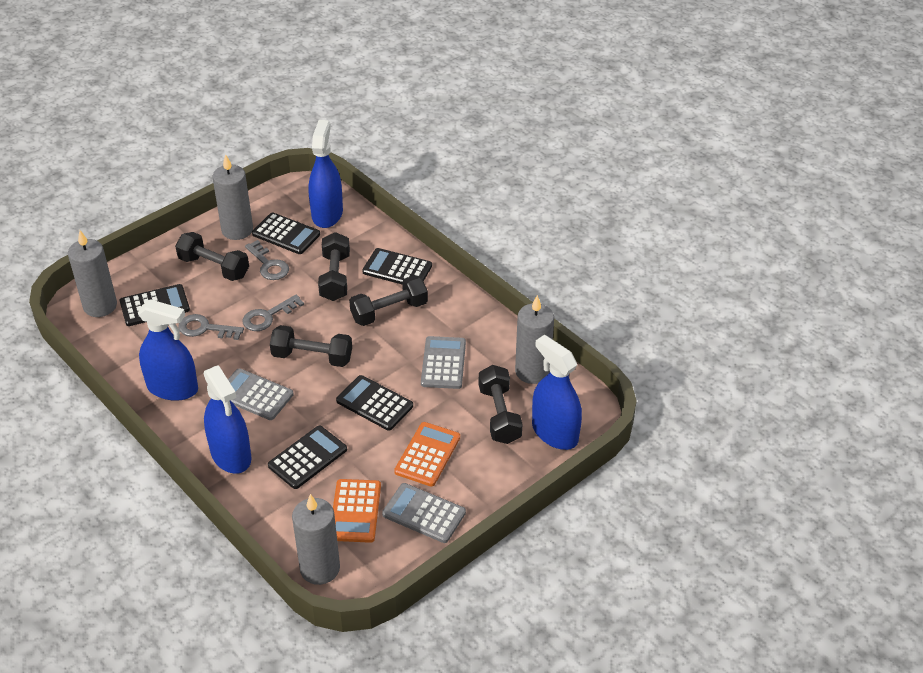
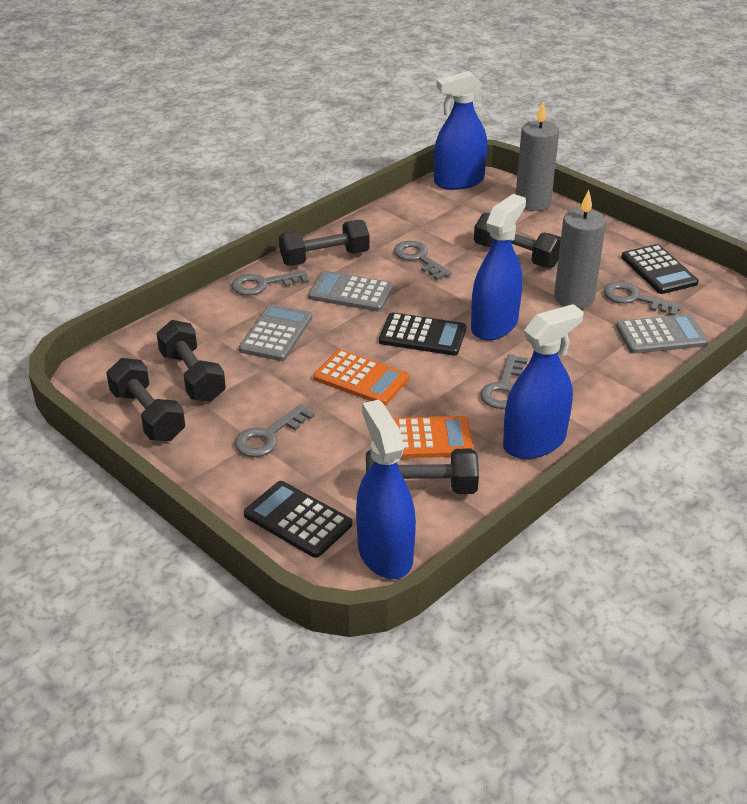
black calculator: 5 -> 3
grey candle: 4 -> 2
grey key: 3 -> 5

